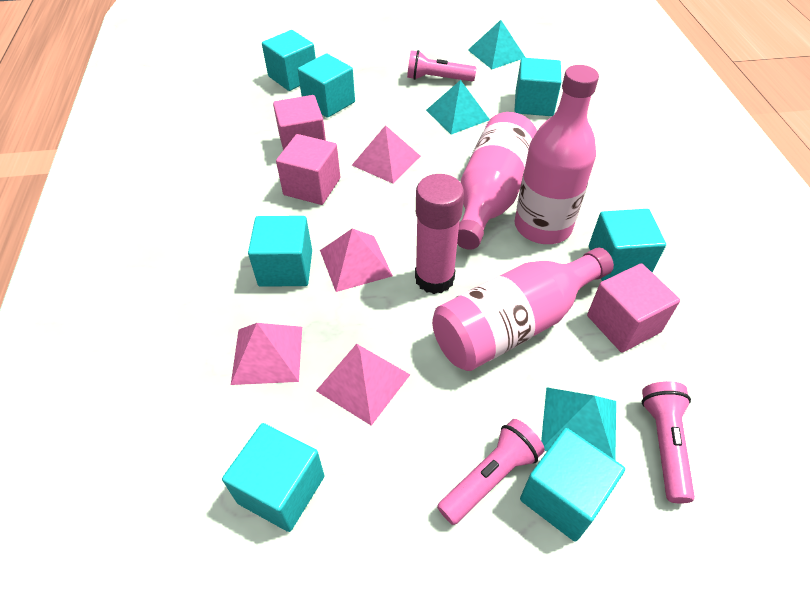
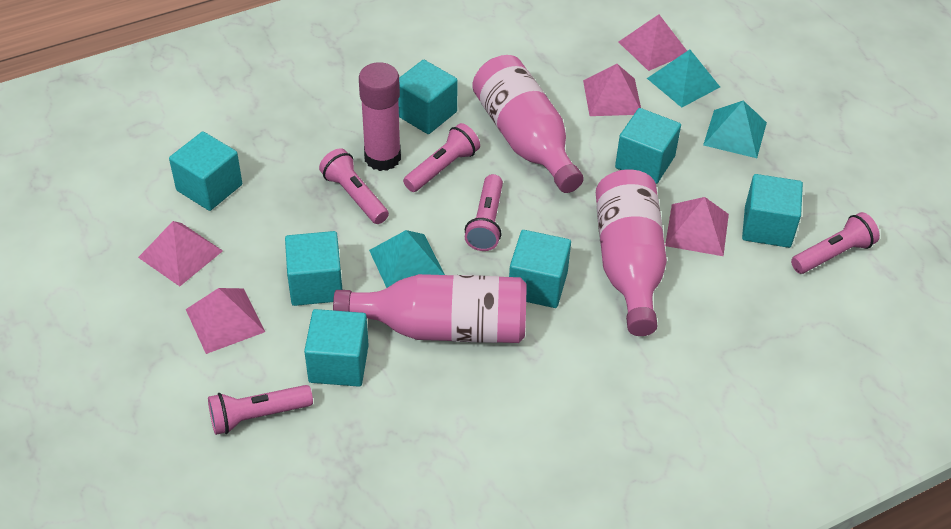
pink cube: 3 -> 0
pink flashlight: 3 -> 5
pink pyramid: 4 -> 5

